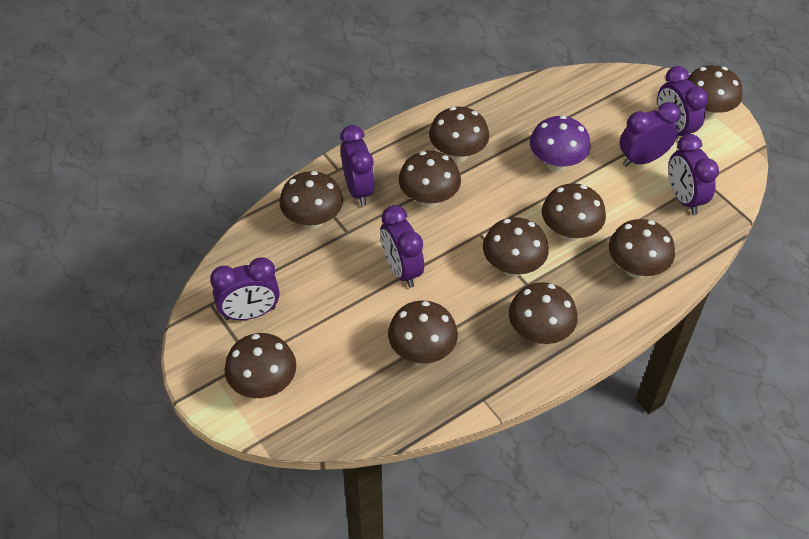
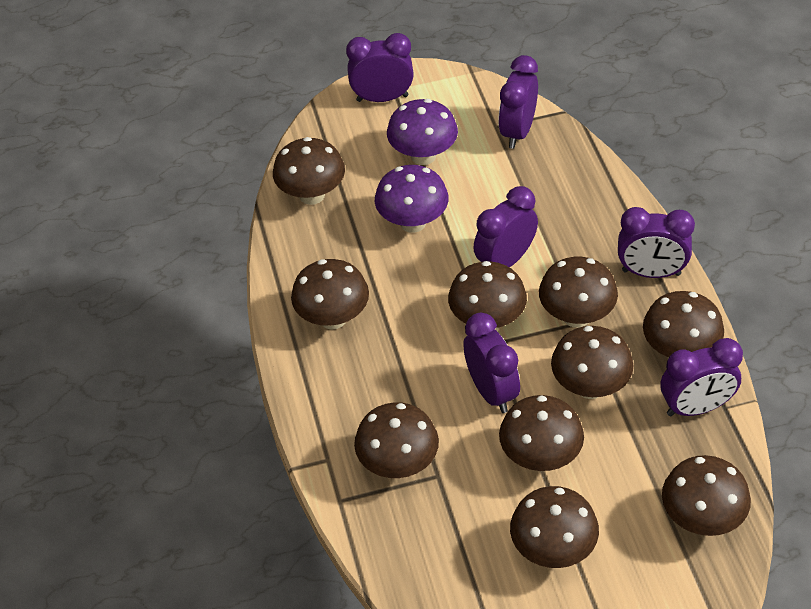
purple mushroom: 1 -> 2

